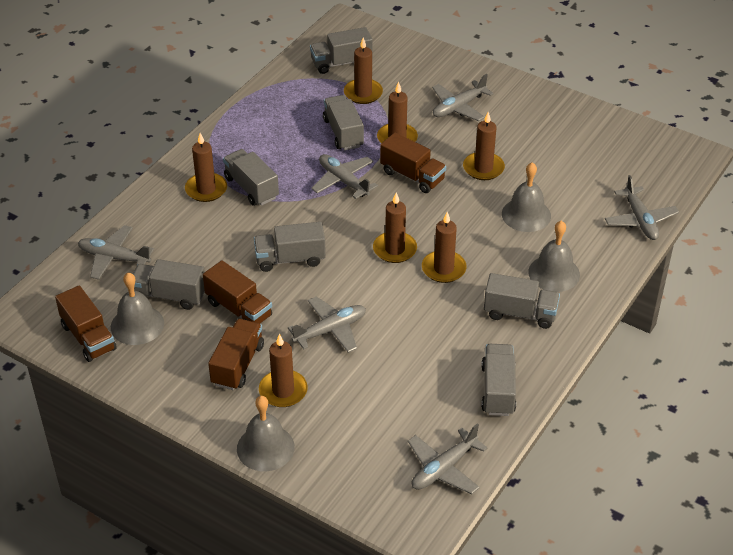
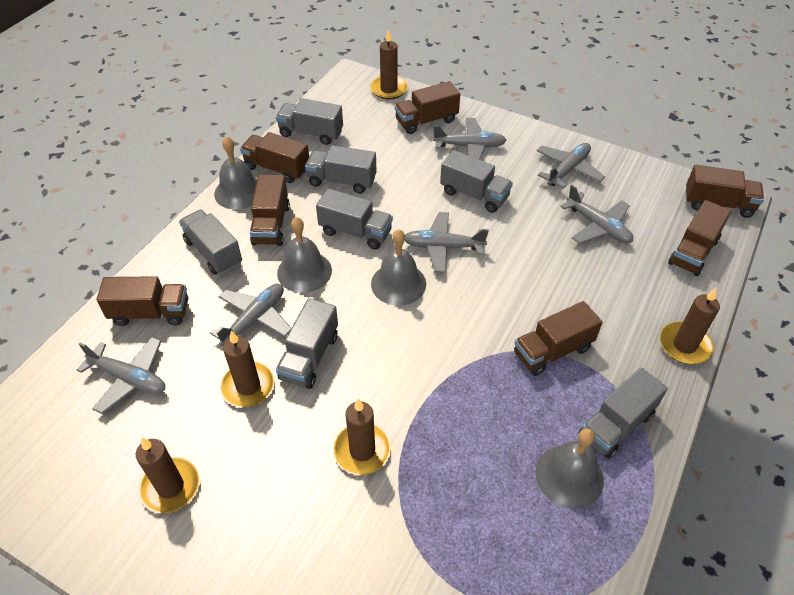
brown candle: 7 -> 5
brown truck: 4 -> 7

